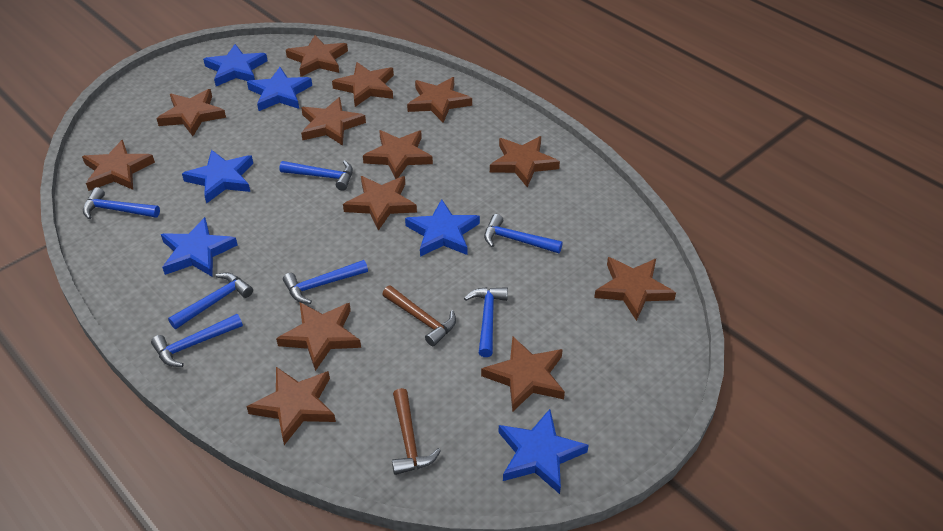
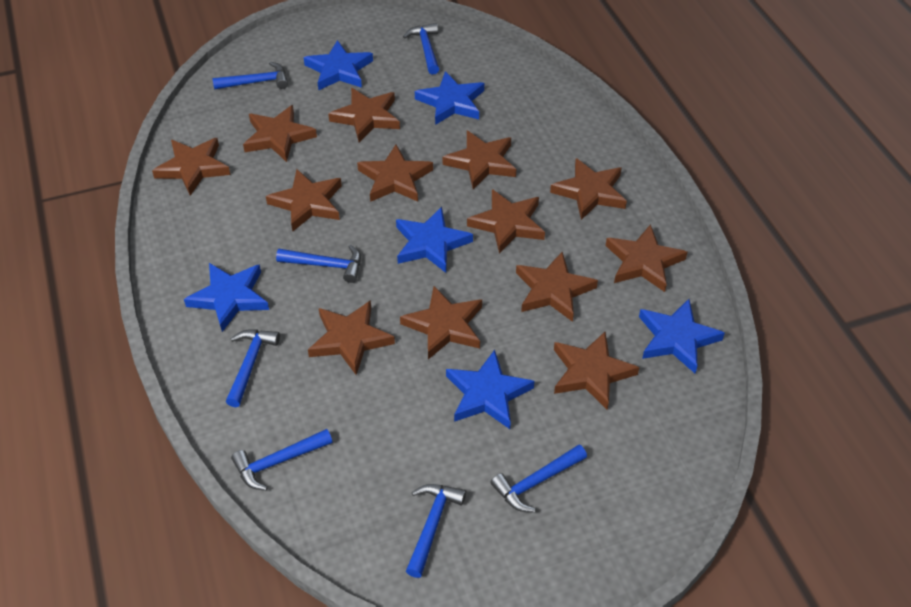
brown hammer: 2 -> 0

